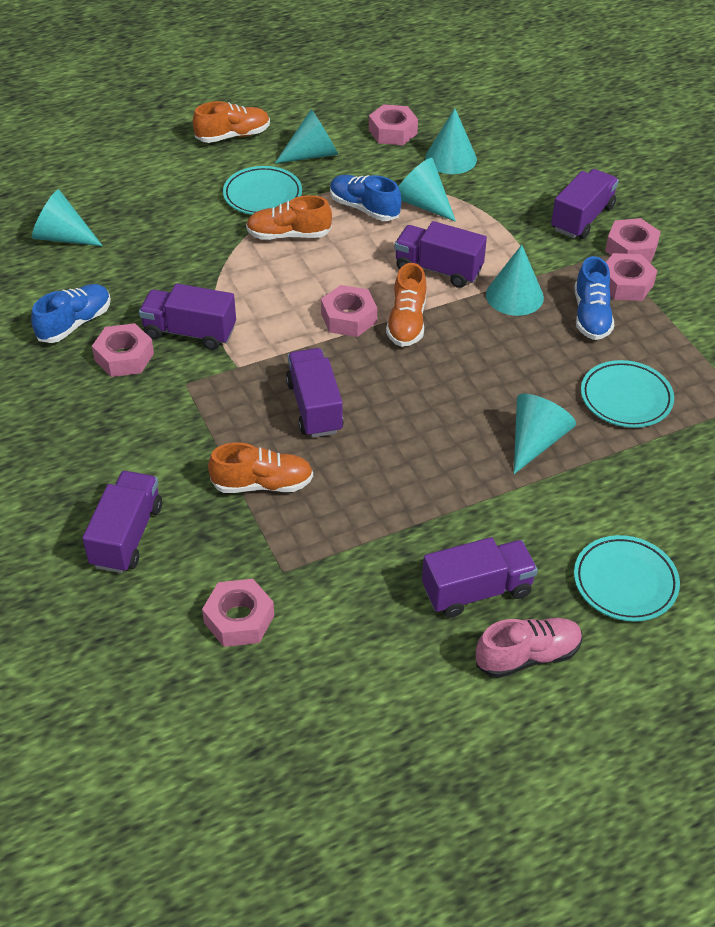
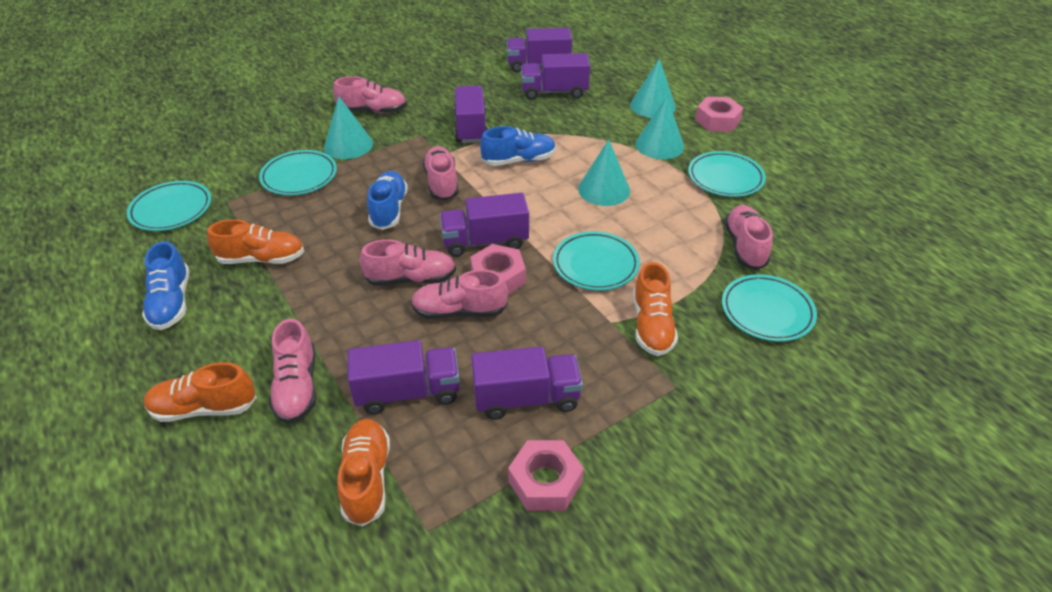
pink nut: 6 -> 3
pink shoe: 1 -> 6
turquoise cone: 6 -> 4
turquoise plate: 3 -> 5

